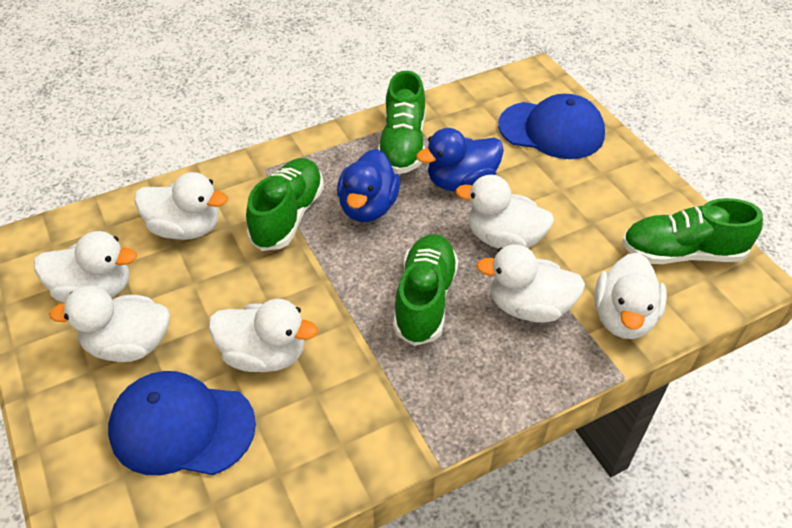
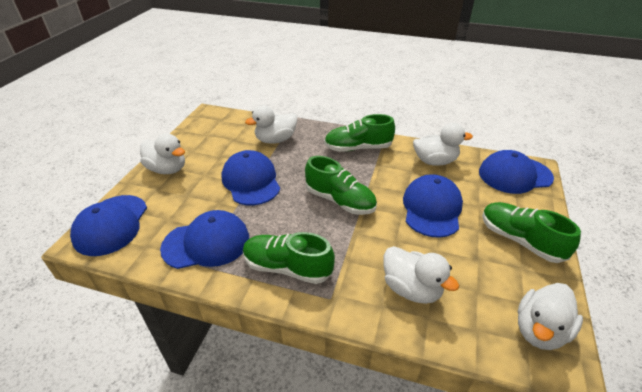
blue cap: 2 -> 5
blue duck: 2 -> 0
white duck: 7 -> 5

